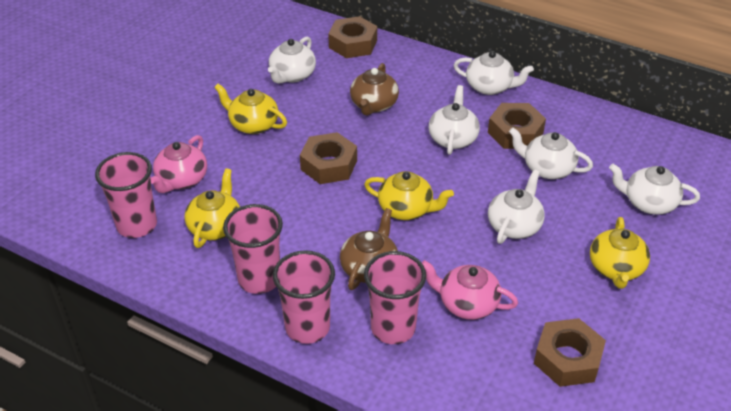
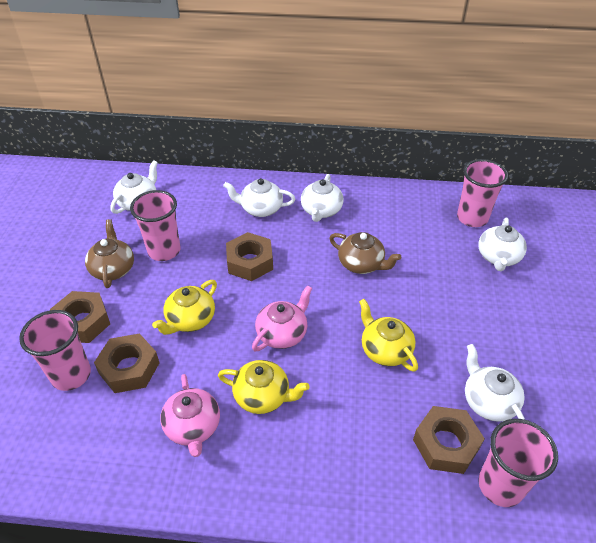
white teapot: 6 -> 5
yellow teapot: 4 -> 3

